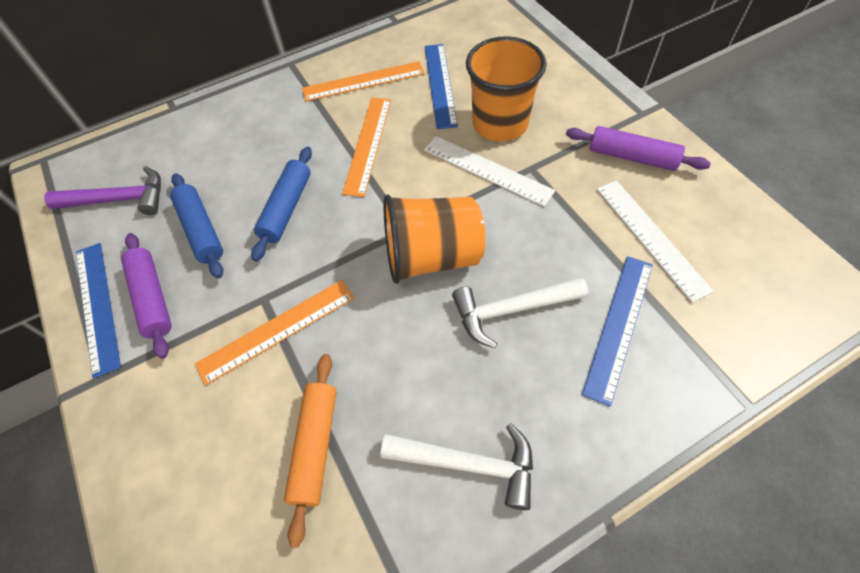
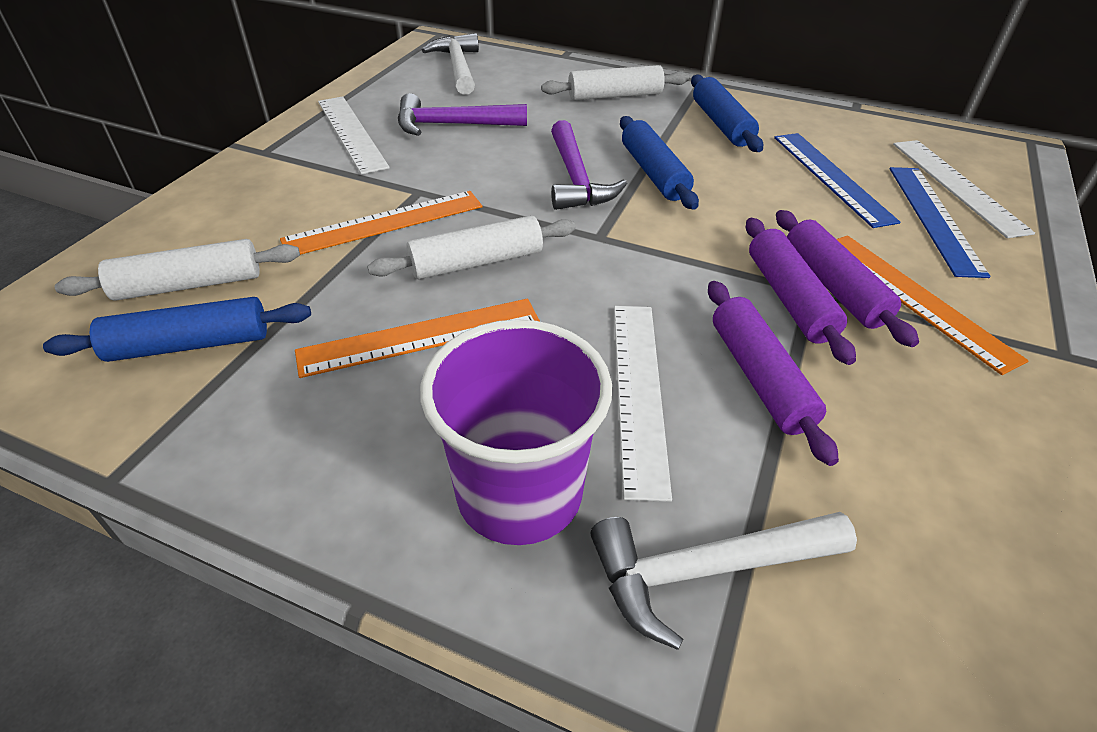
blue rolling pin: 2 -> 3
blue ruler: 3 -> 2
orange cup: 2 -> 0
orange rolling pin: 1 -> 0
purple cup: 0 -> 1
purple hammer: 1 -> 2
purple rolling pin: 2 -> 3
white rolling pin: 0 -> 3
white ruler: 2 -> 3

